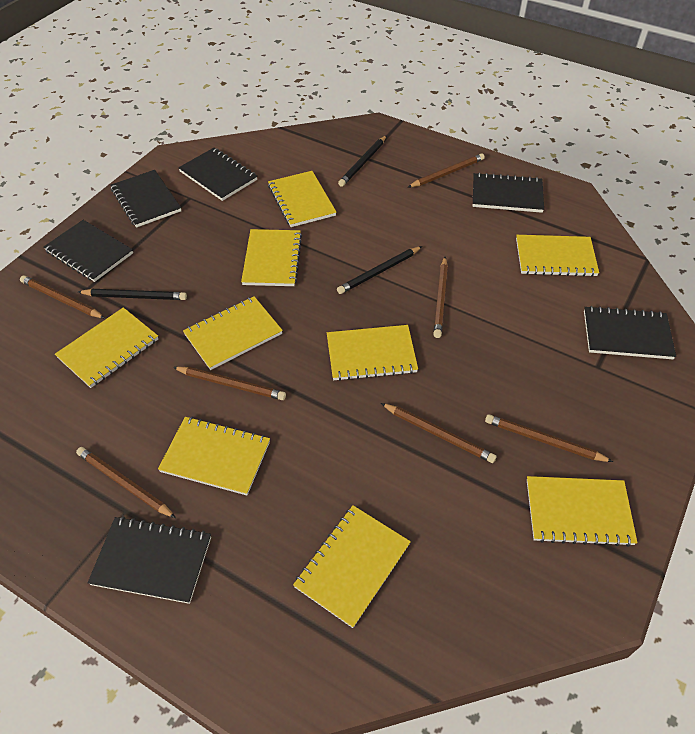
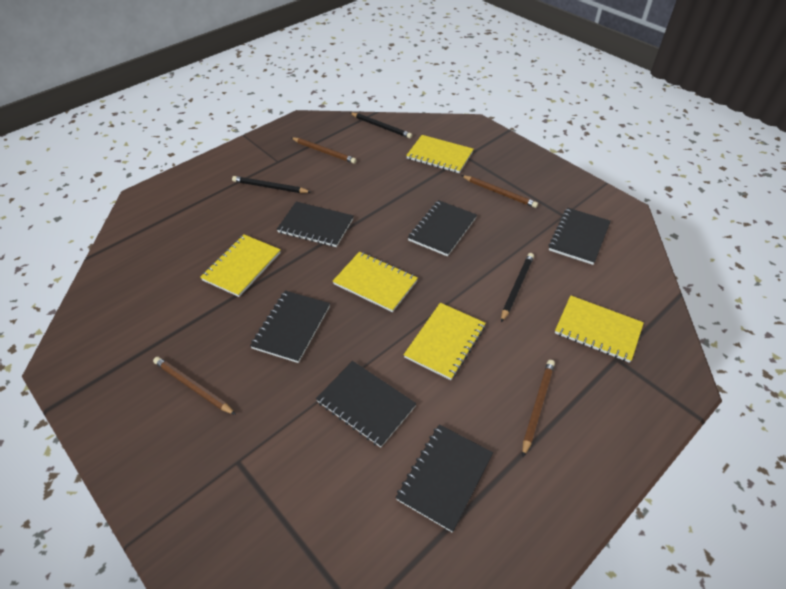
brown pencil: 7 -> 4
yellow notebook: 9 -> 5

